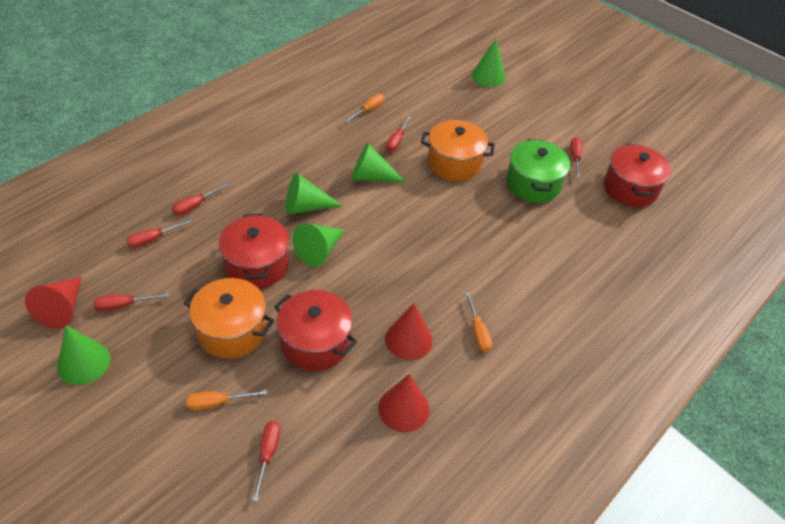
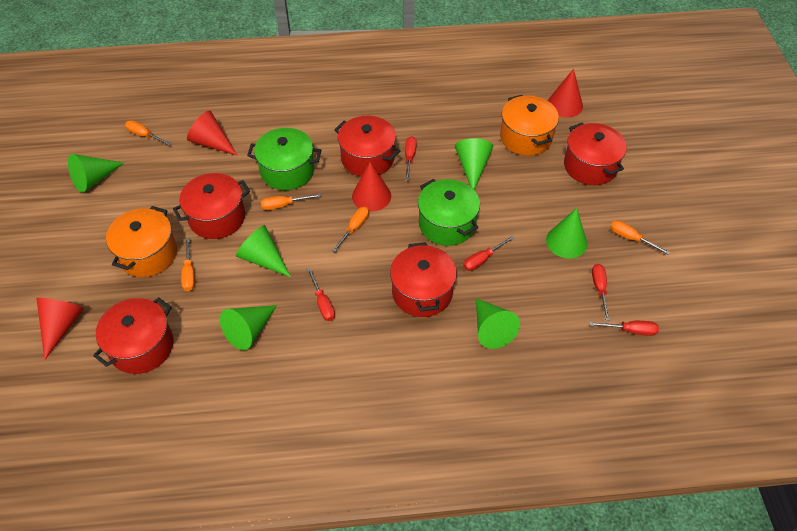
green cone: 5 -> 6
green pot: 1 -> 2
orange screwdriver: 3 -> 5
red cone: 3 -> 4
red pot: 3 -> 5
red screwdriver: 6 -> 5

